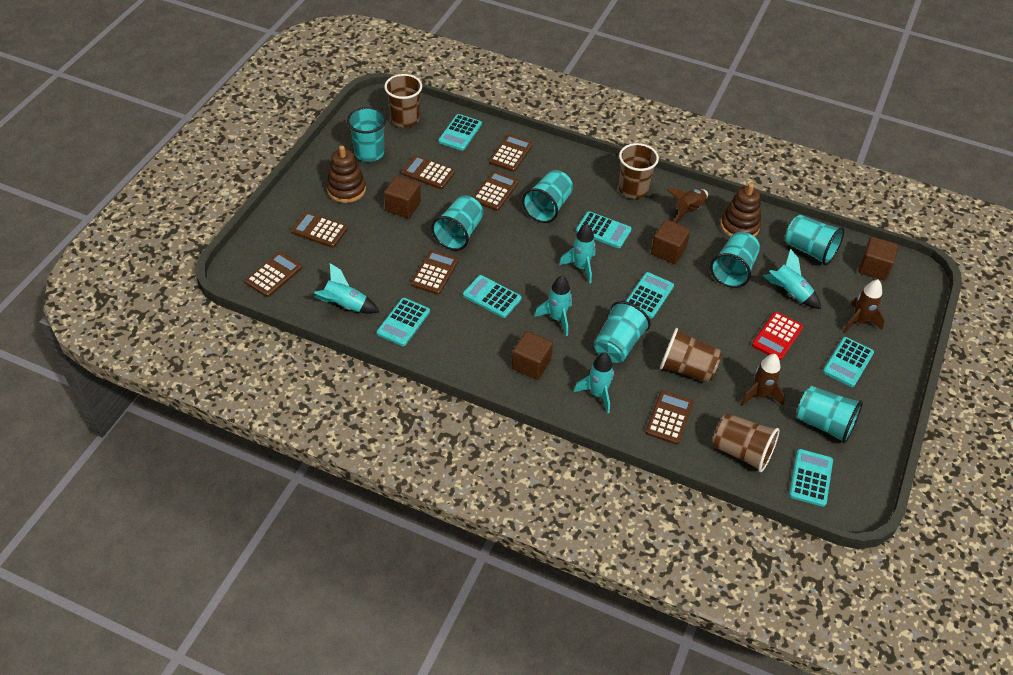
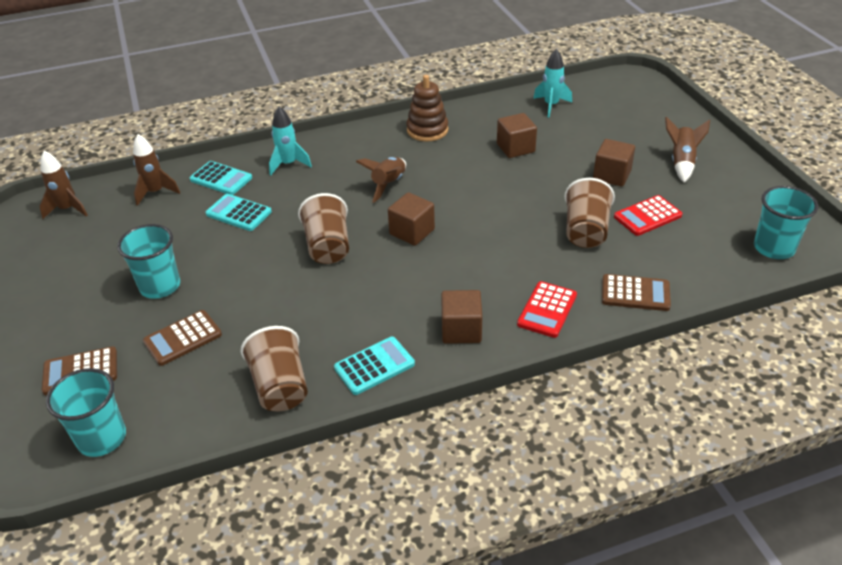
brown calculator: 7 -> 3
brown cup: 4 -> 3
brown rocket: 3 -> 4
brown stacking toy: 2 -> 1
red calculator: 1 -> 2
turquoise calculator: 7 -> 3
turquoise cup: 7 -> 3
turquoise rocket: 5 -> 2

